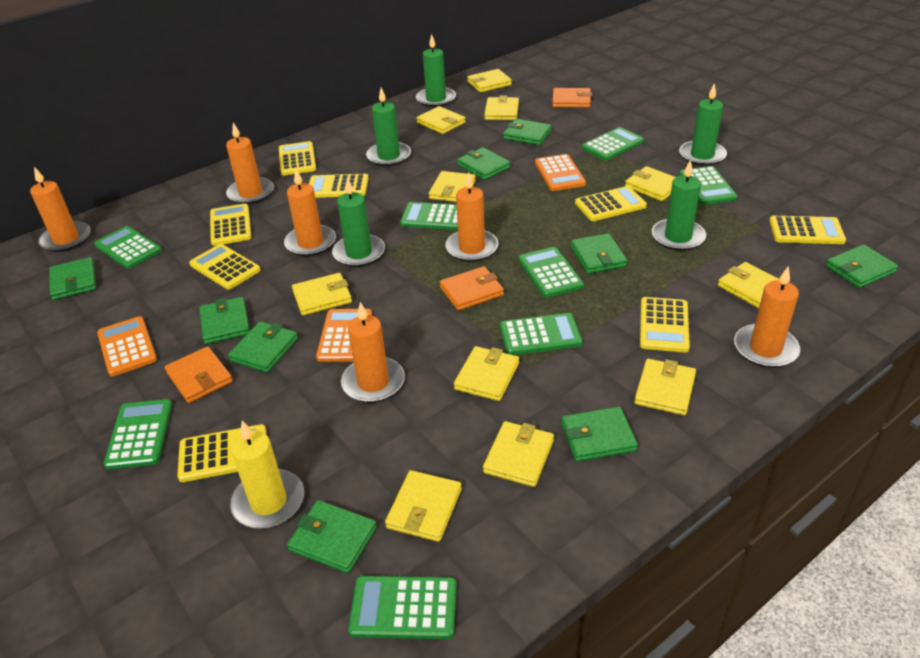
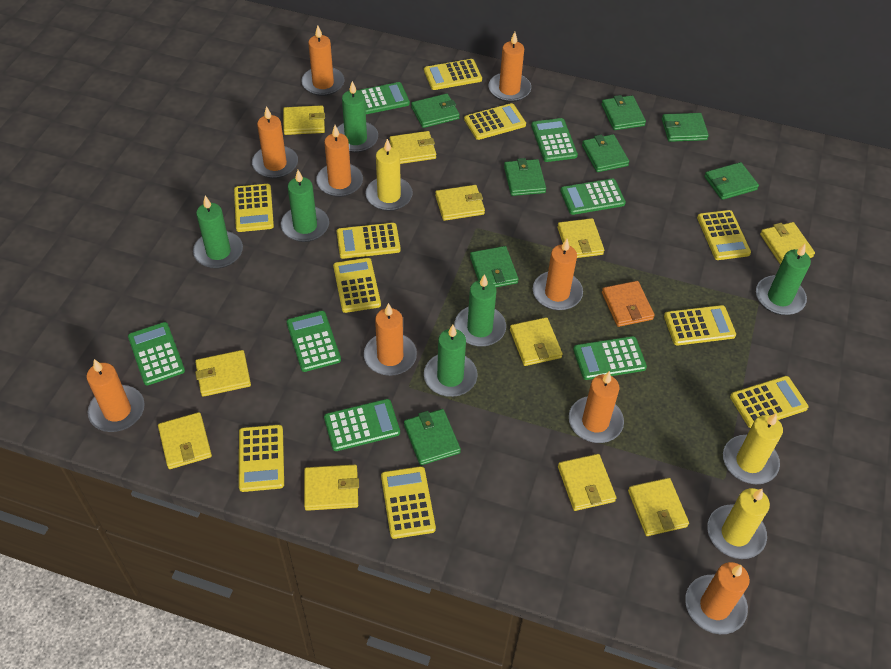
green calculator: 8 -> 7
green candle: 5 -> 6
green wallet: 9 -> 8
orange calculator: 3 -> 0
orange candle: 6 -> 9
orange wallet: 3 -> 1
yellow calculator: 8 -> 10
yellow candle: 1 -> 3

